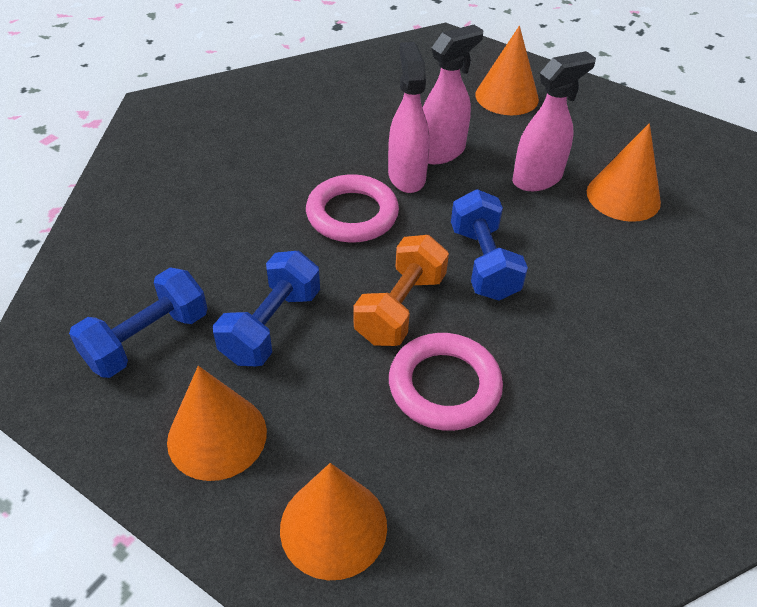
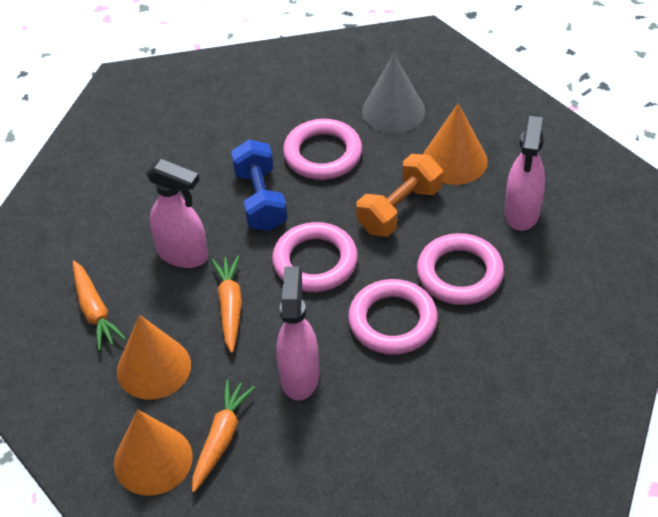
blue dumbbell: 3 -> 1
grey cone: 0 -> 1
orange carrot: 0 -> 3
orange cone: 4 -> 3
pink ring: 2 -> 4

